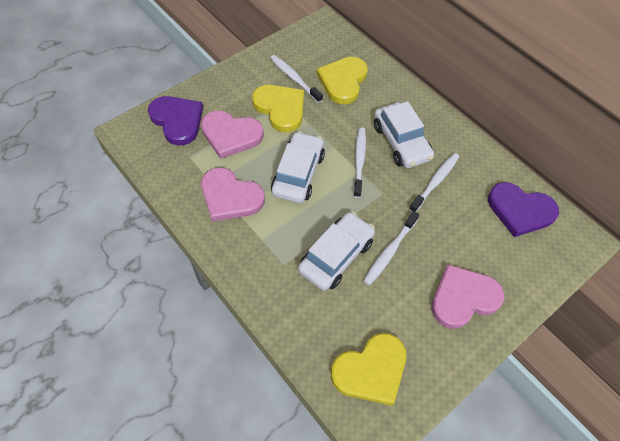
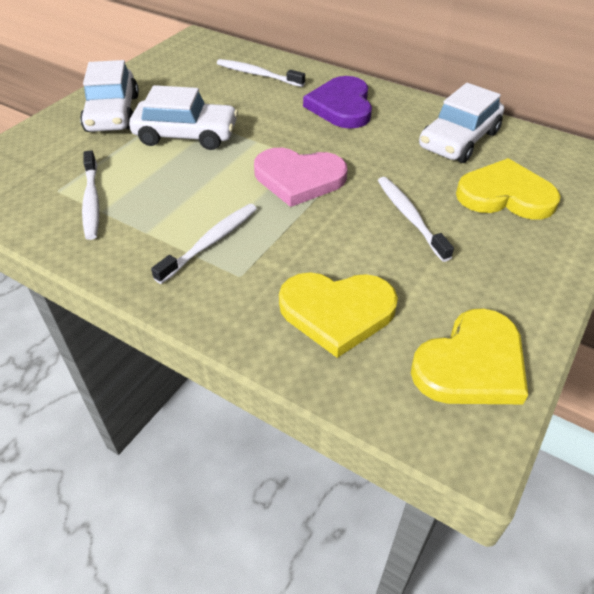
pink heart: 3 -> 1
purple heart: 2 -> 1

